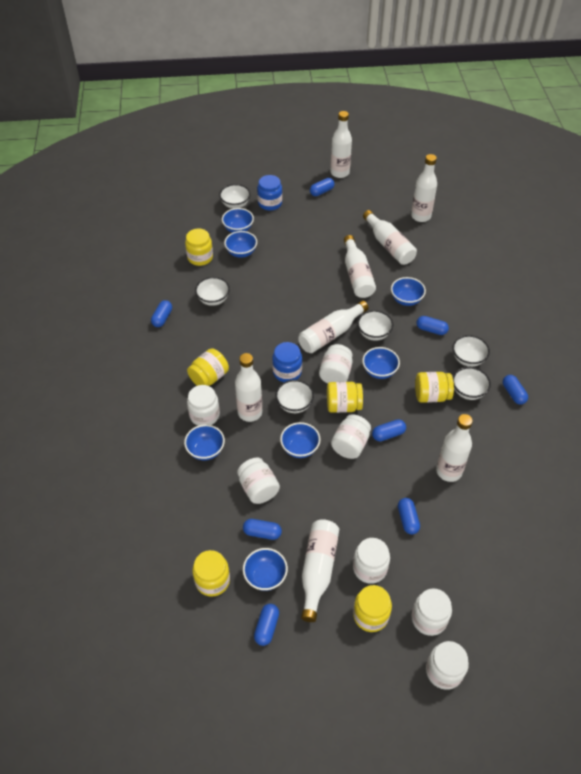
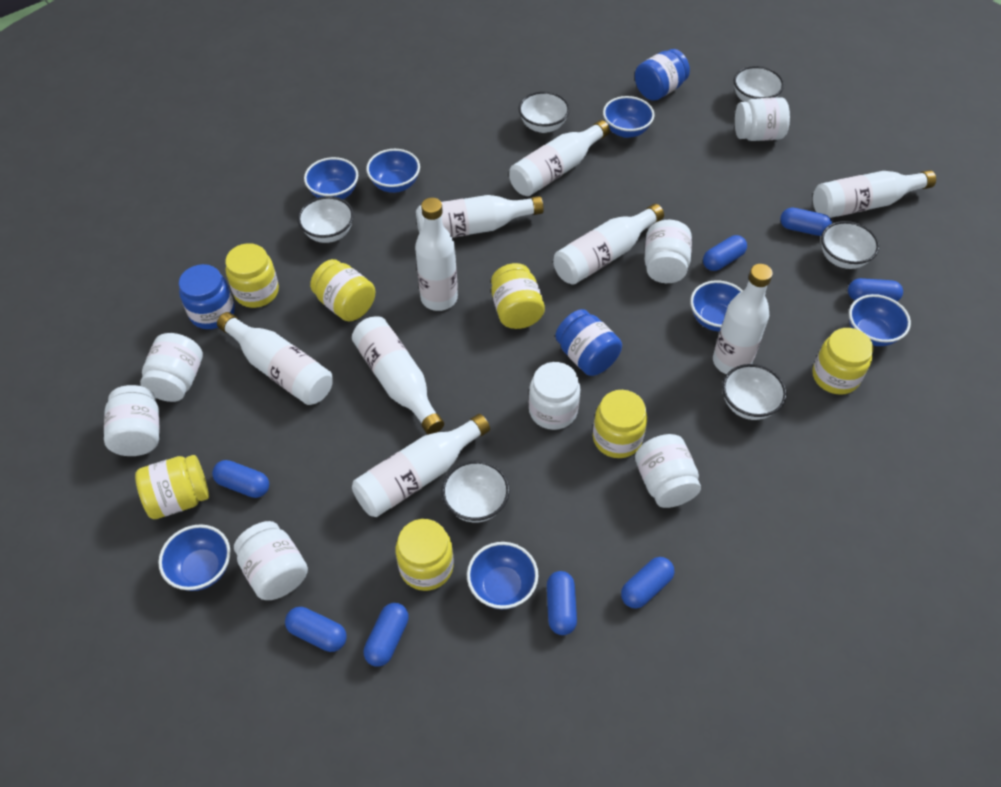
blue jar: 2 -> 3
white bottle: 8 -> 9
yellow jar: 6 -> 7

